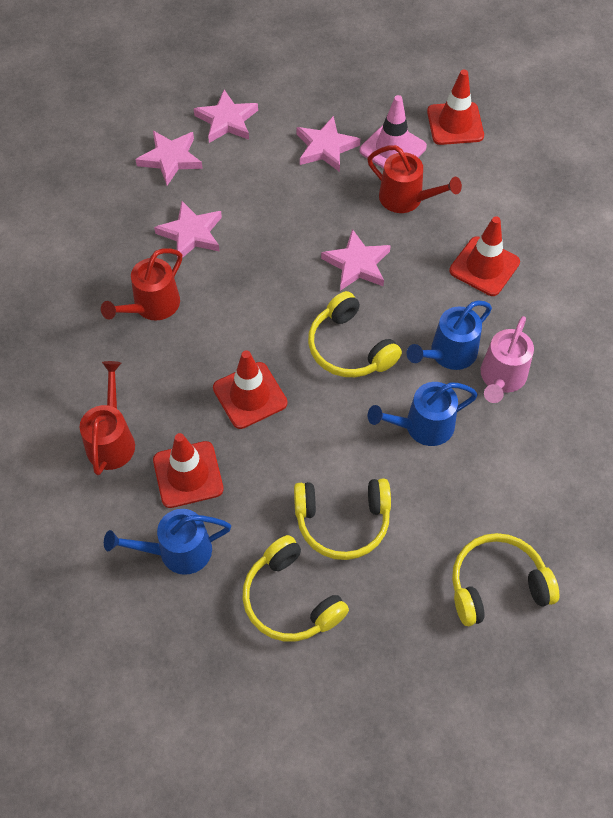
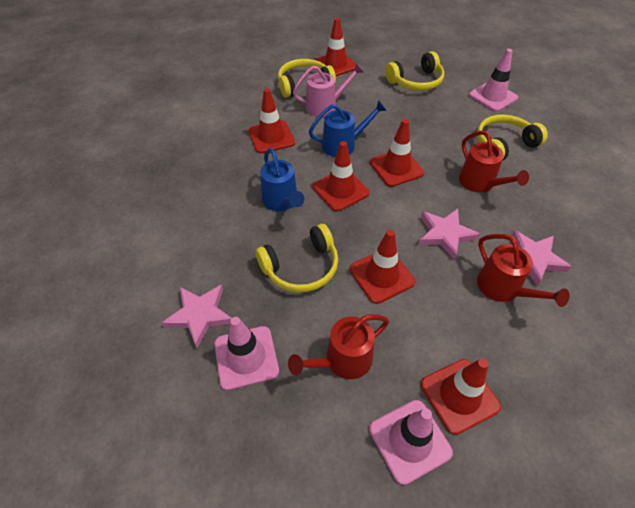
blue watering can: 3 -> 2
pink star: 5 -> 3
pink traffic cone: 1 -> 3
red traffic cone: 4 -> 6

